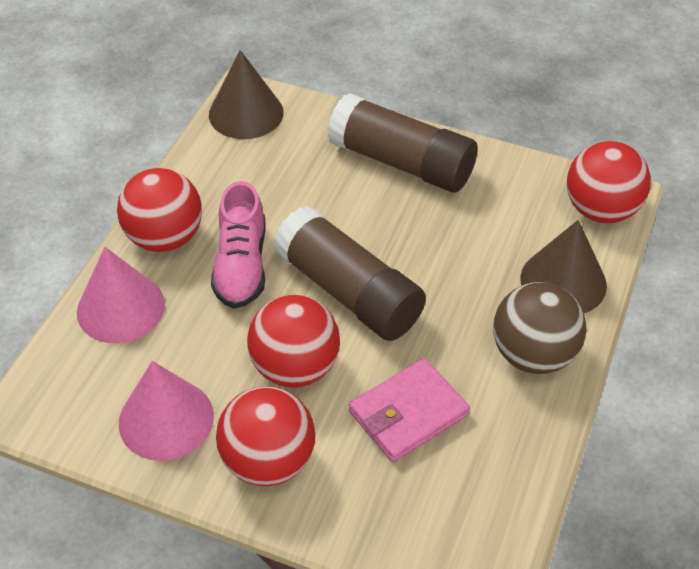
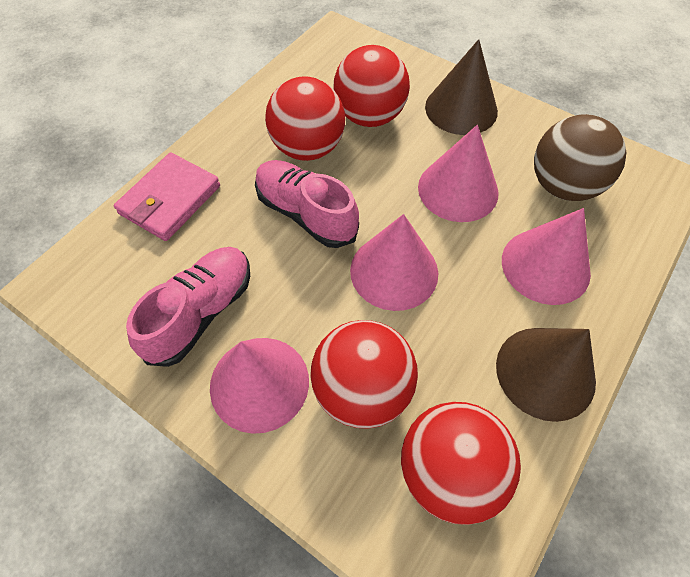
brown glue stick: 2 -> 0
pink cone: 2 -> 4
pink shoe: 1 -> 2

